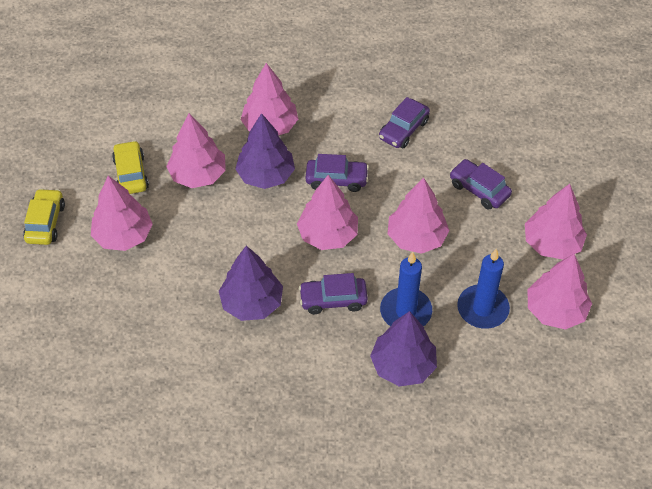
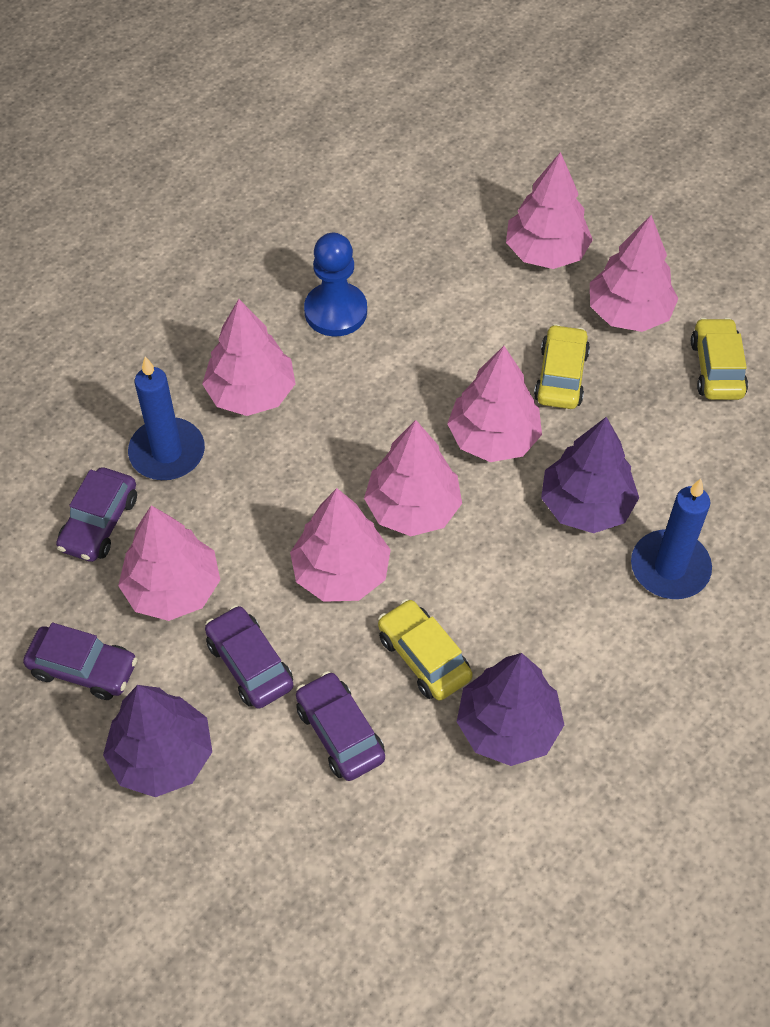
blue pawn: 0 -> 1
yellow car: 2 -> 3

